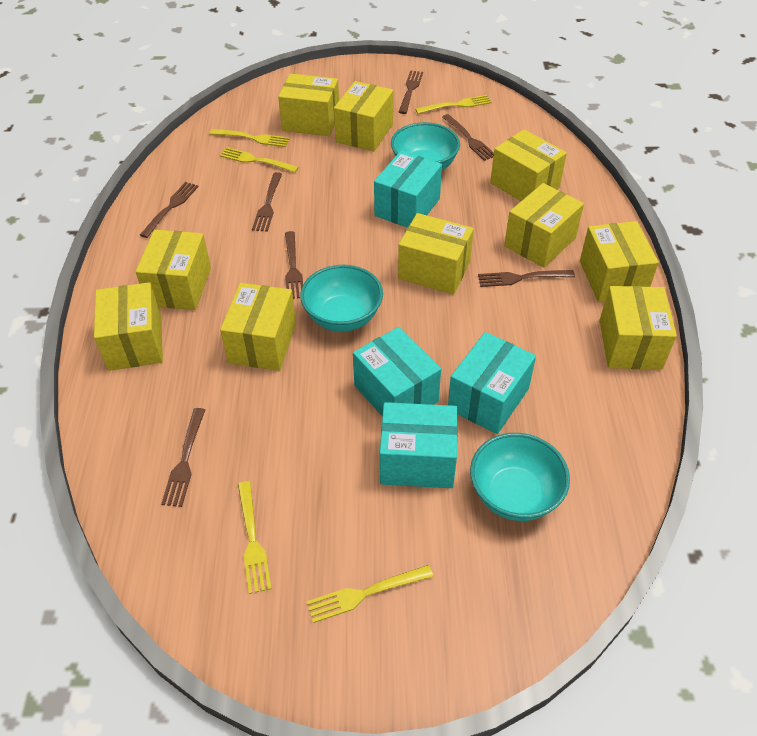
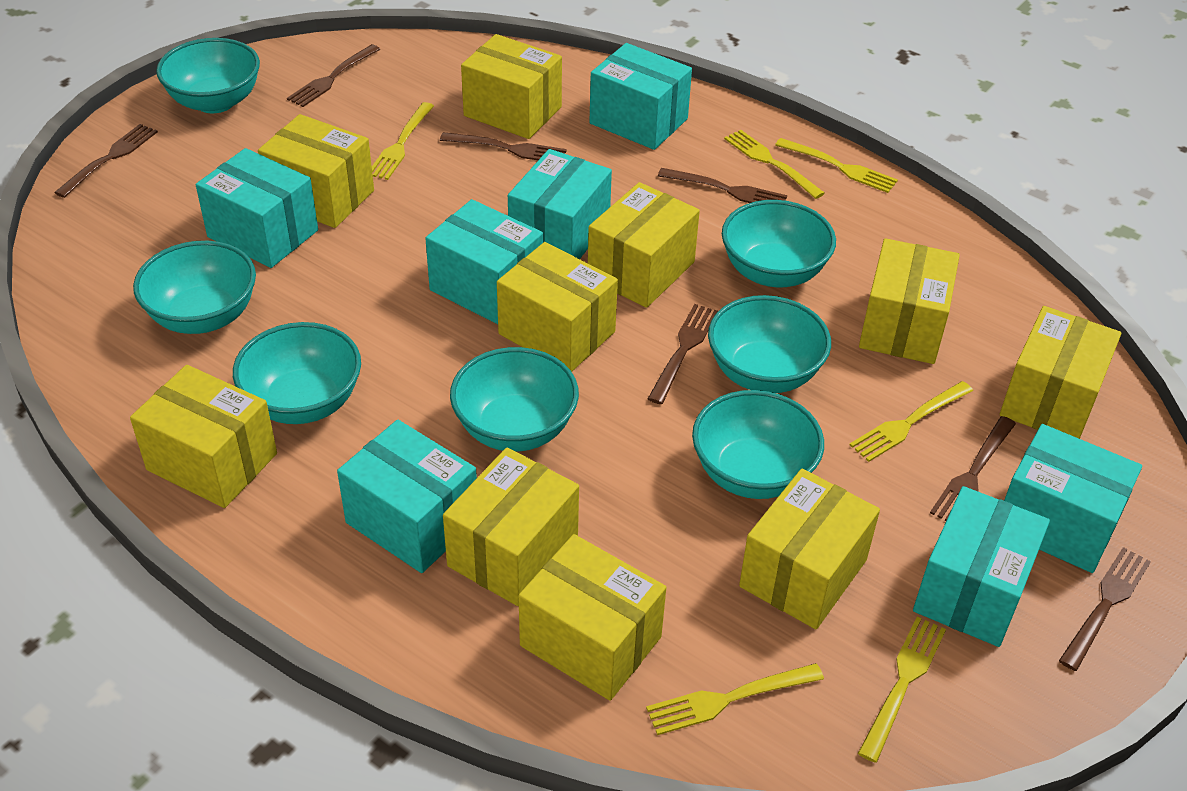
turquoise bowl: 3 -> 7
turquoise box: 4 -> 7
yellow fork: 5 -> 6

